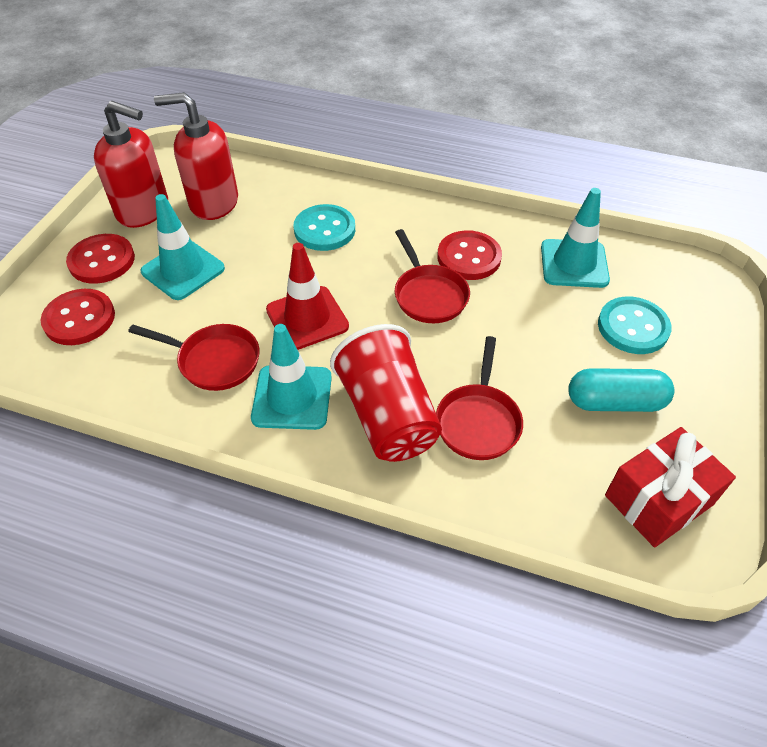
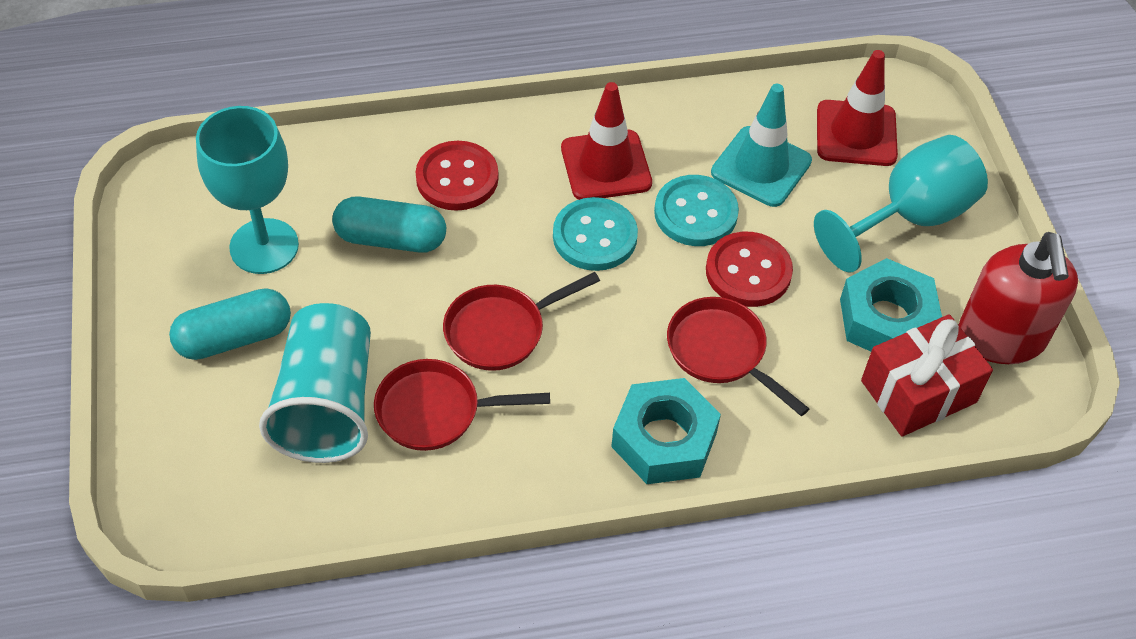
red button: 3 -> 2
red cup: 1 -> 0
red soap dispenser: 2 -> 1
red traffic cone: 1 -> 2
turquoise capsule: 1 -> 2
turquoise cup: 0 -> 1
turquoise goblet: 0 -> 2
turquoise nut: 0 -> 2
turquoise traffic cone: 3 -> 1

